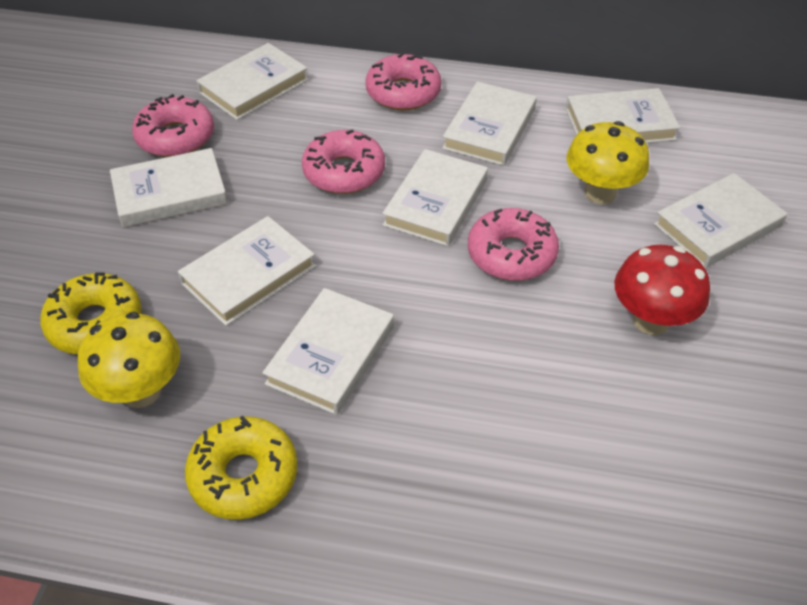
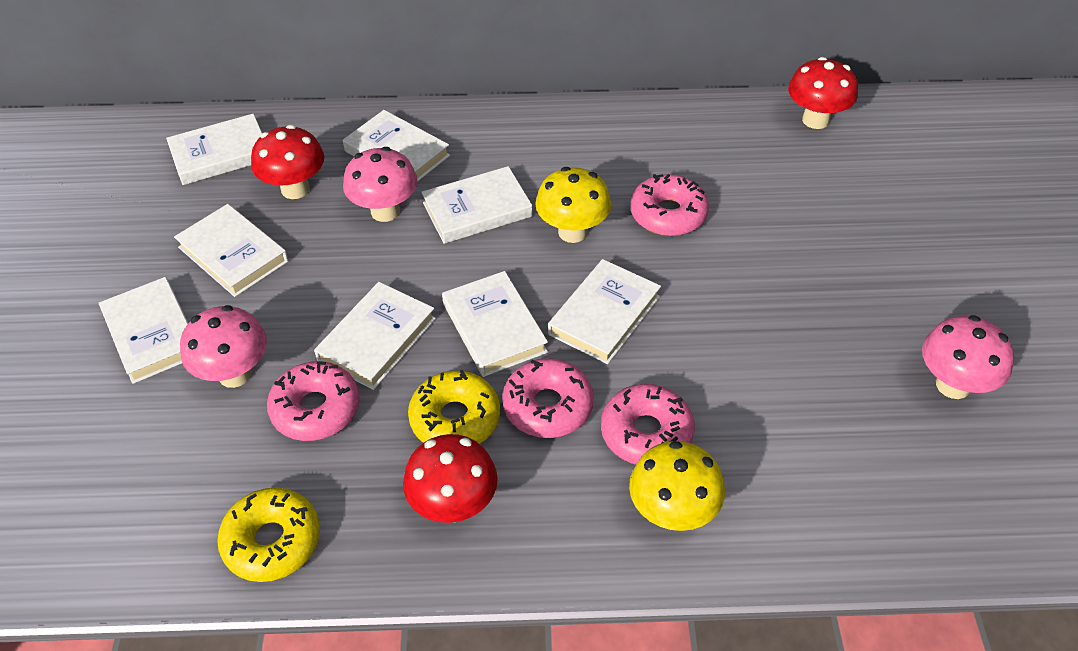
pink mushroom: 0 -> 3
red mushroom: 1 -> 3

